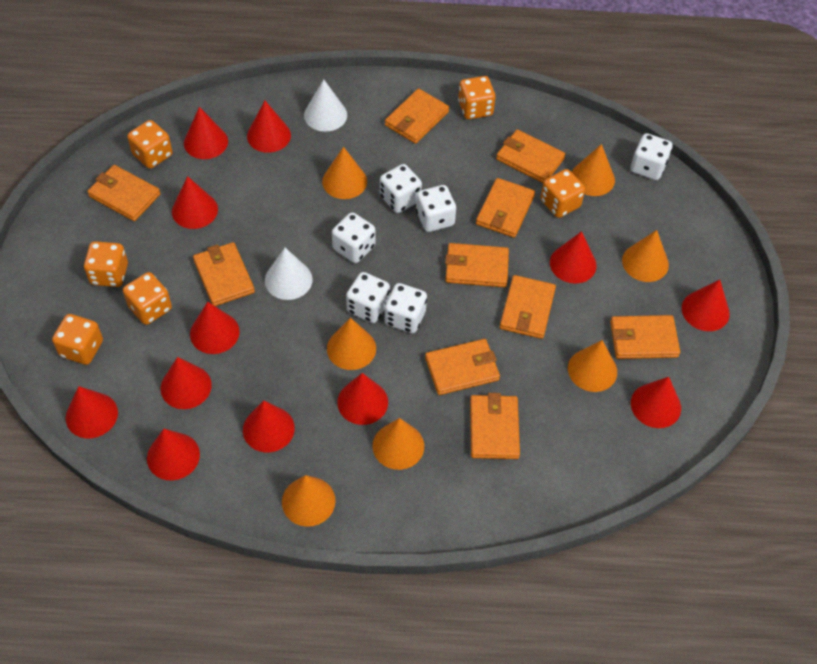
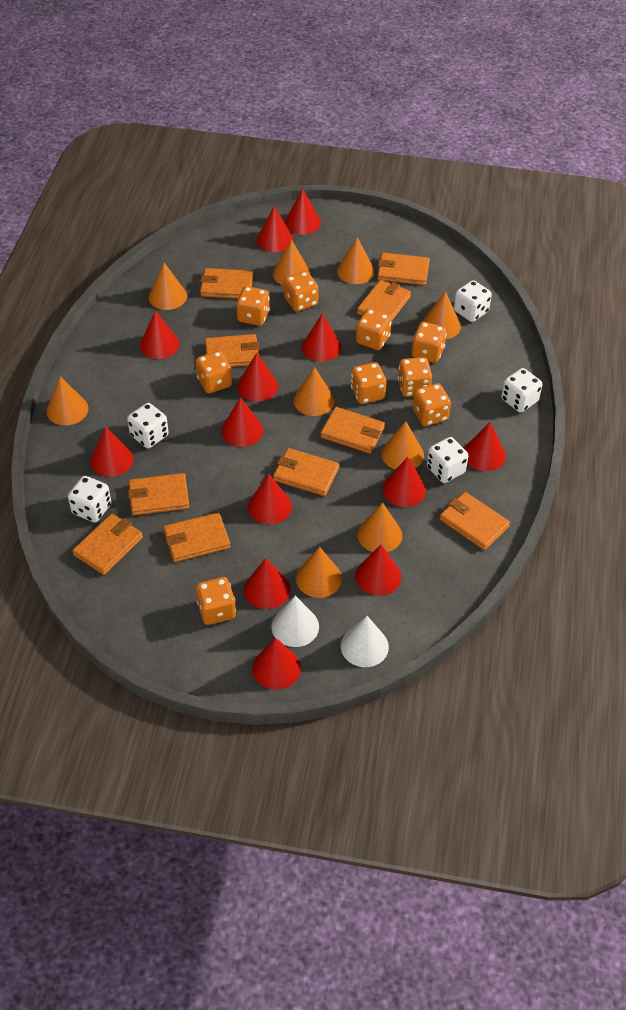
orange cone: 7 -> 9
orange dice: 6 -> 9
red cone: 12 -> 13
white dice: 6 -> 5

